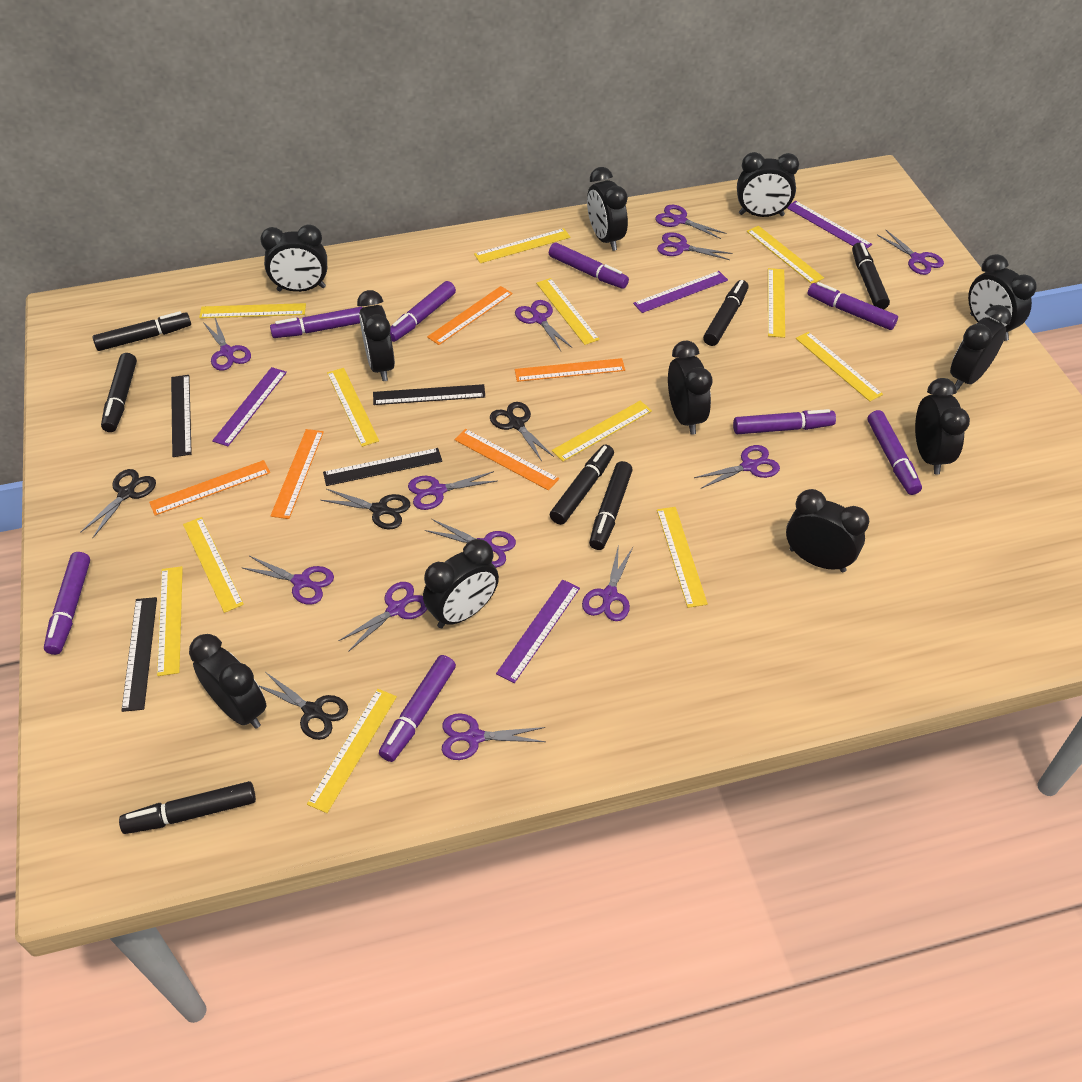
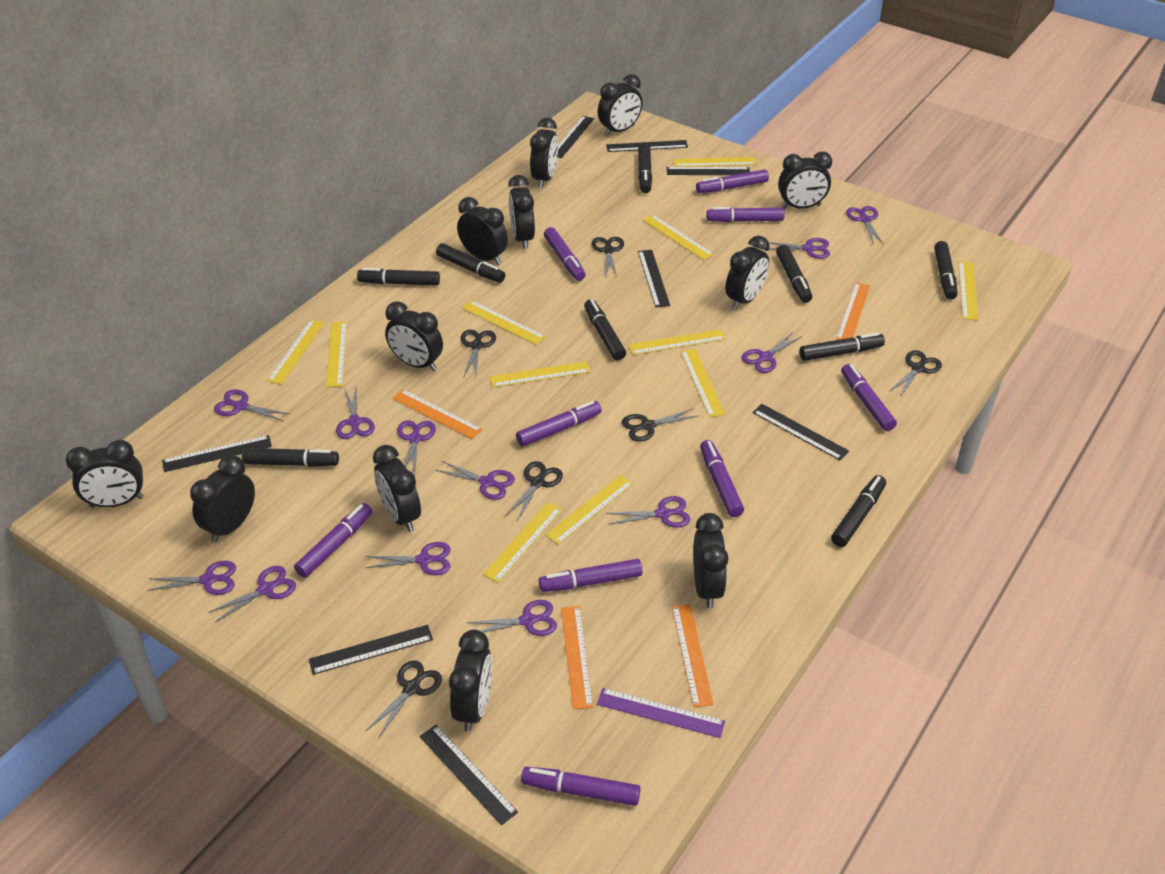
black clock: 11 -> 12
black marker: 7 -> 9
black ruler: 4 -> 8
black scissors: 4 -> 6
orange ruler: 5 -> 4
purple marker: 8 -> 9
purple ruler: 4 -> 1
yellow ruler: 12 -> 11

